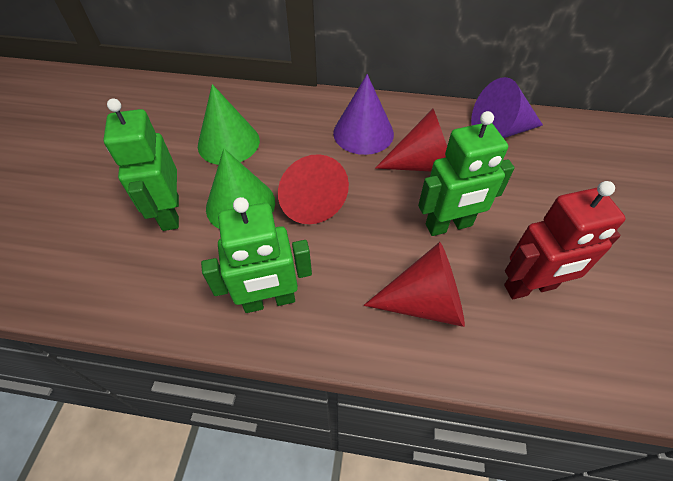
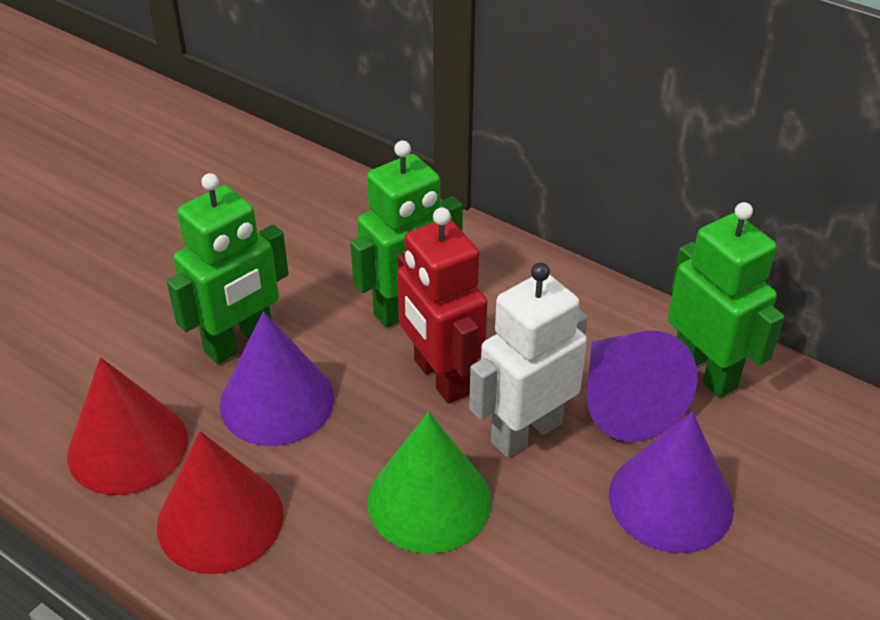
green cone: 2 -> 1
purple cone: 2 -> 3
red cone: 3 -> 2
white robot: 0 -> 1

